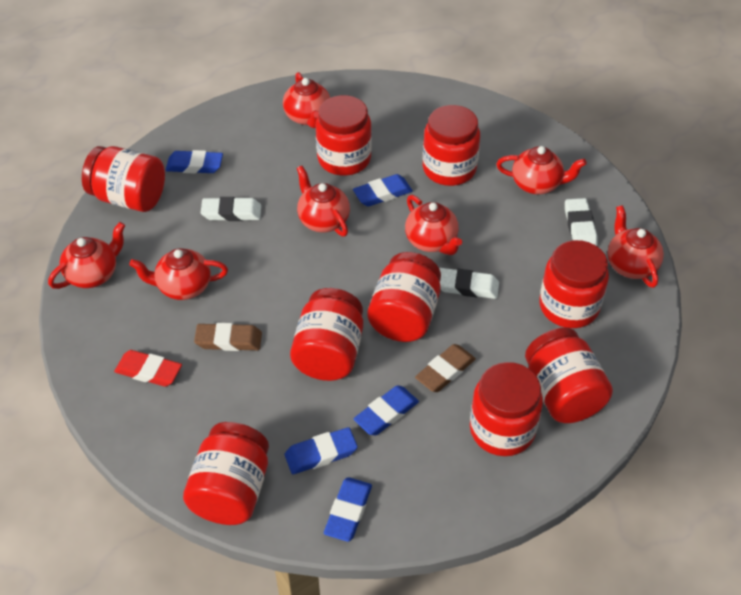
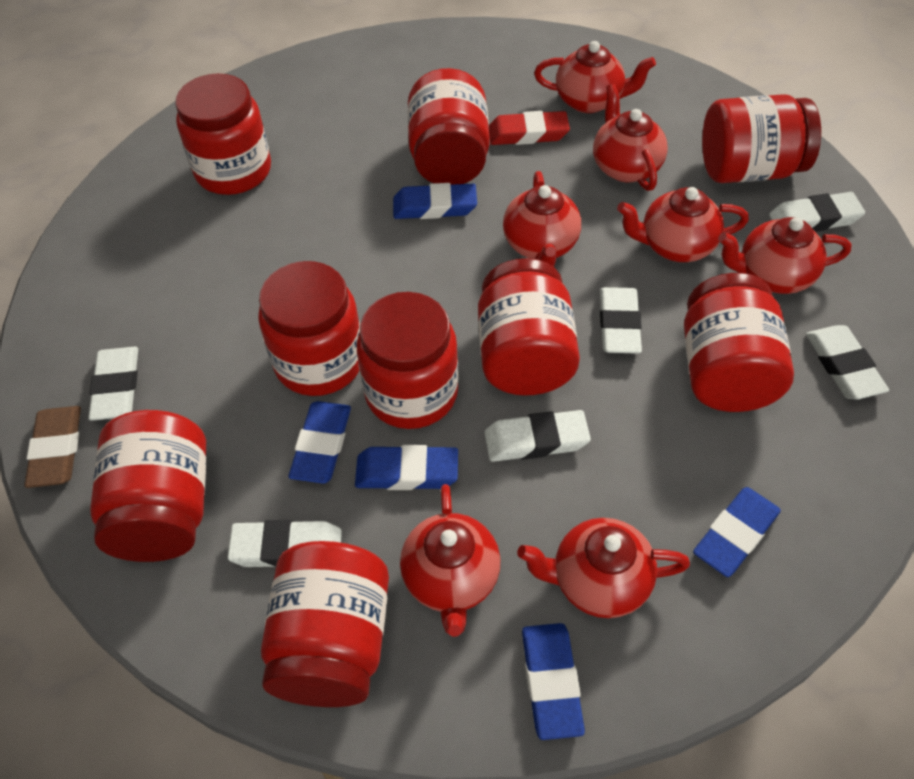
brown eraser: 2 -> 1
white eraser: 3 -> 6

